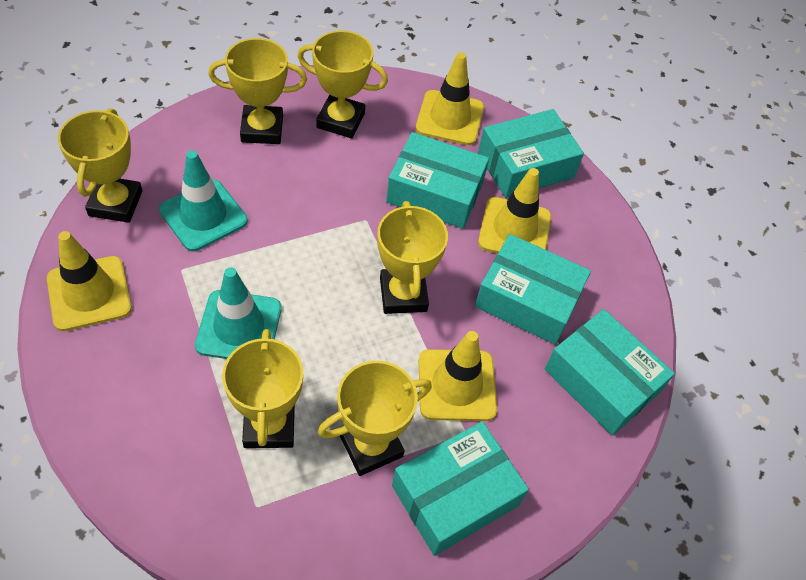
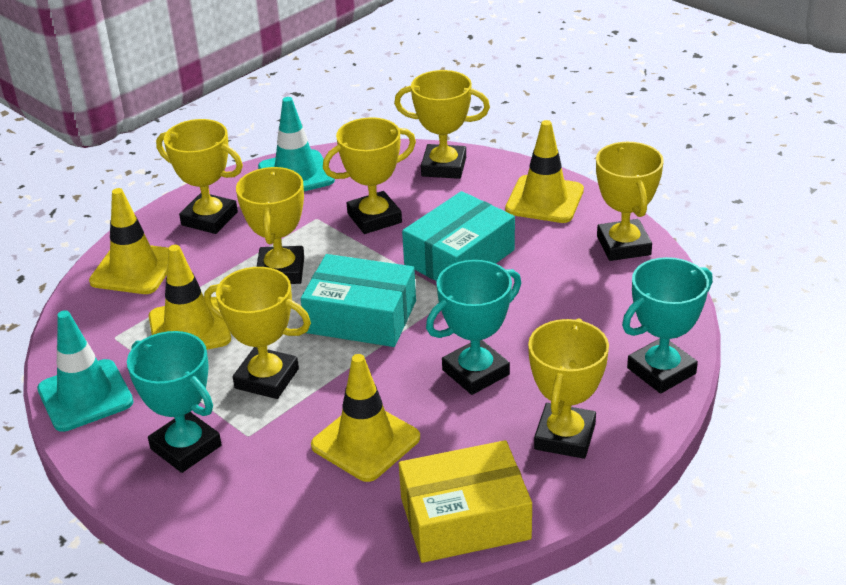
turquoise box: 5 -> 2
turquoise trophy: 0 -> 3
yellow box: 0 -> 1
yellow trophy: 6 -> 7

